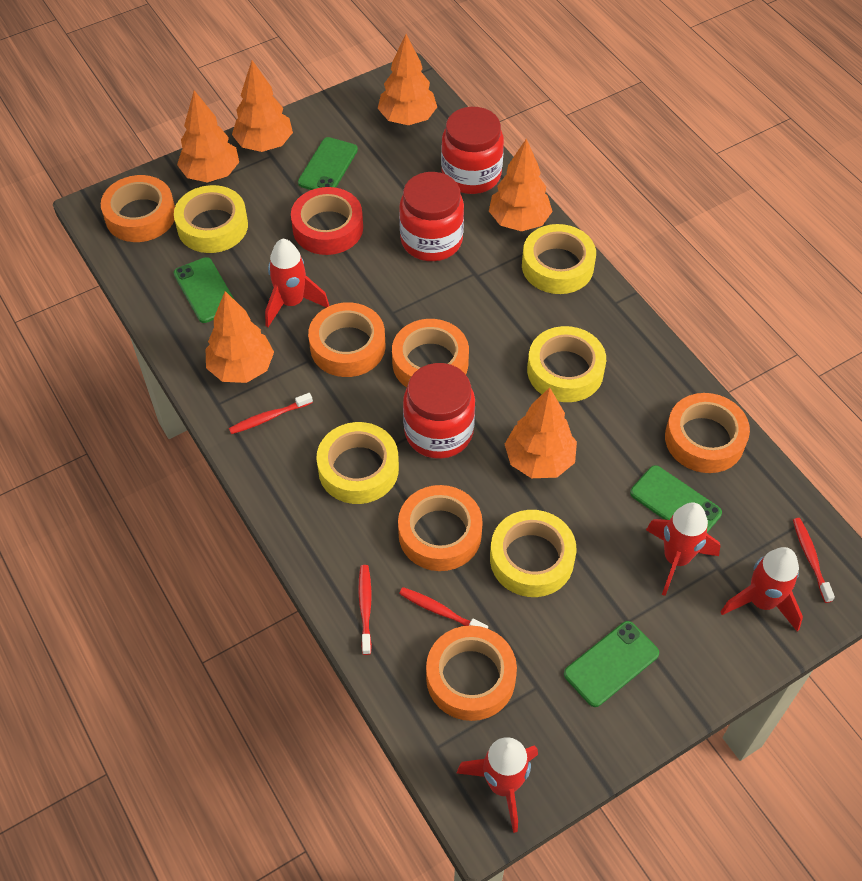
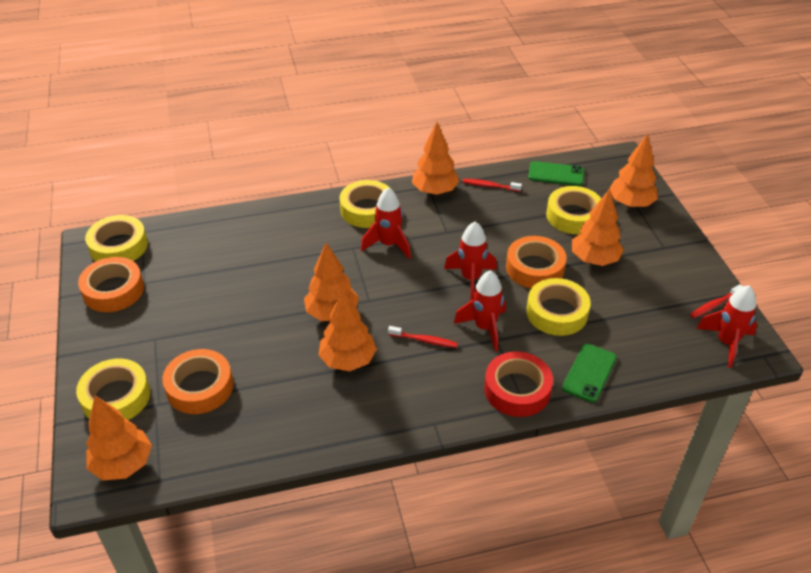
green phone: 4 -> 2
orange tape: 6 -> 3
red jar: 3 -> 0
red toothbrush: 4 -> 3

